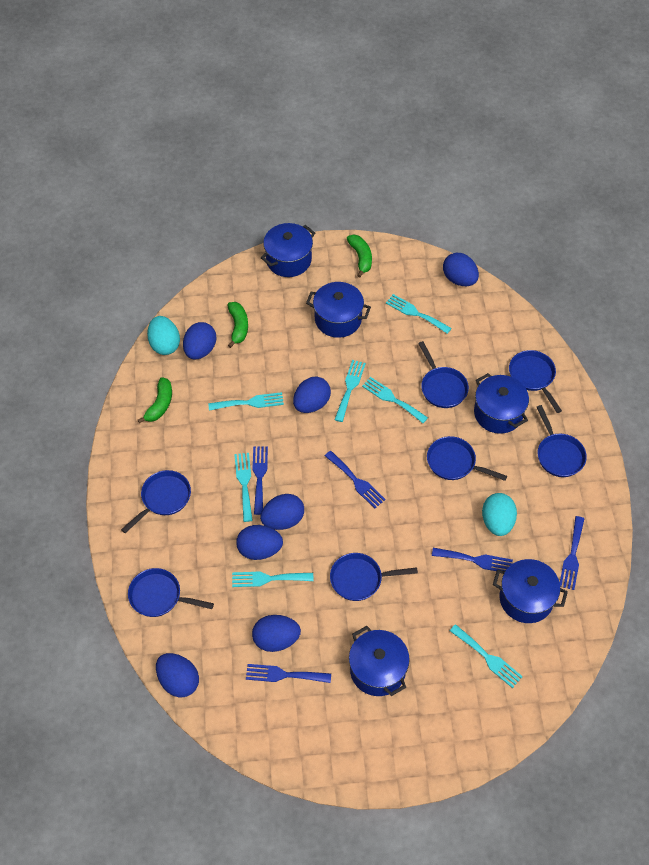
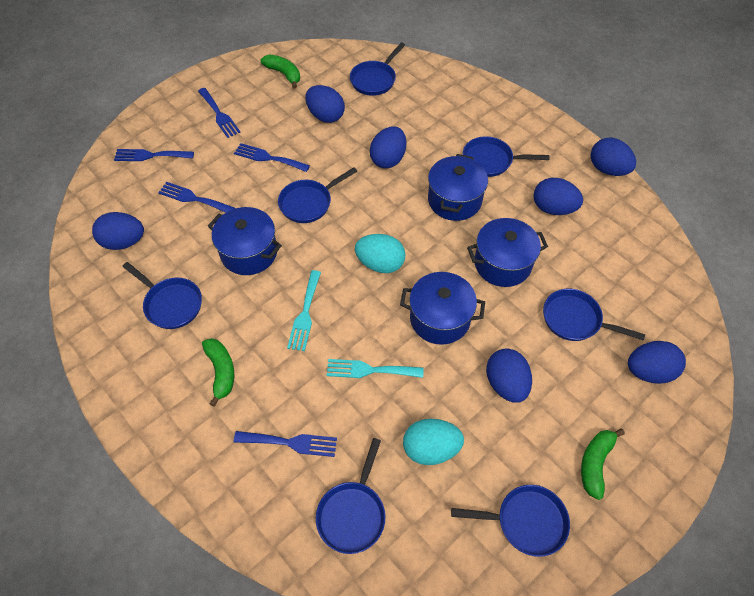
blue pot: 5 -> 4
turquoise fork: 7 -> 2

